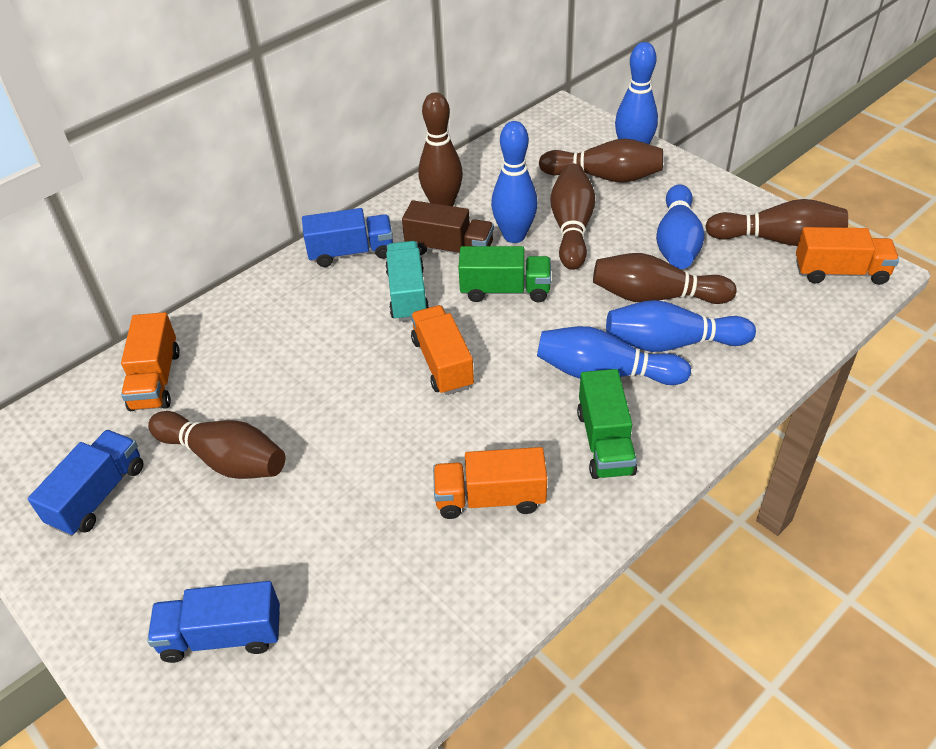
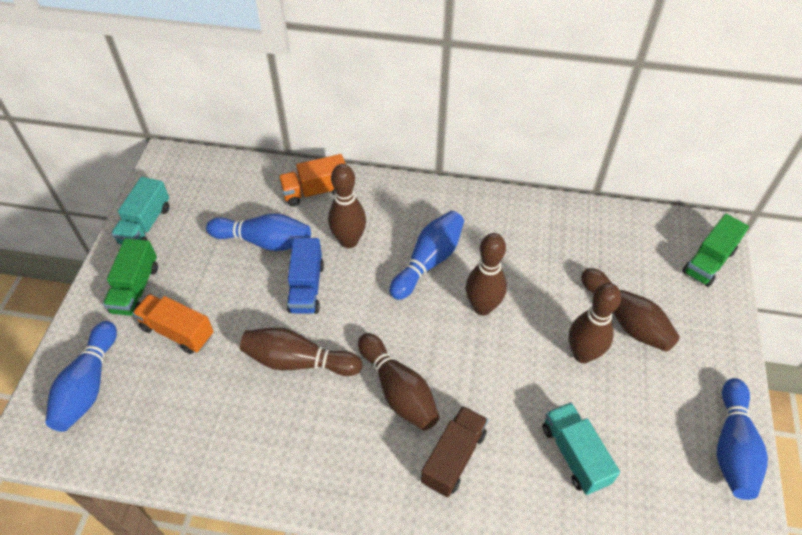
blue bowling pin: 5 -> 4
blue truck: 3 -> 1
orange truck: 4 -> 2
turquoise truck: 1 -> 2

